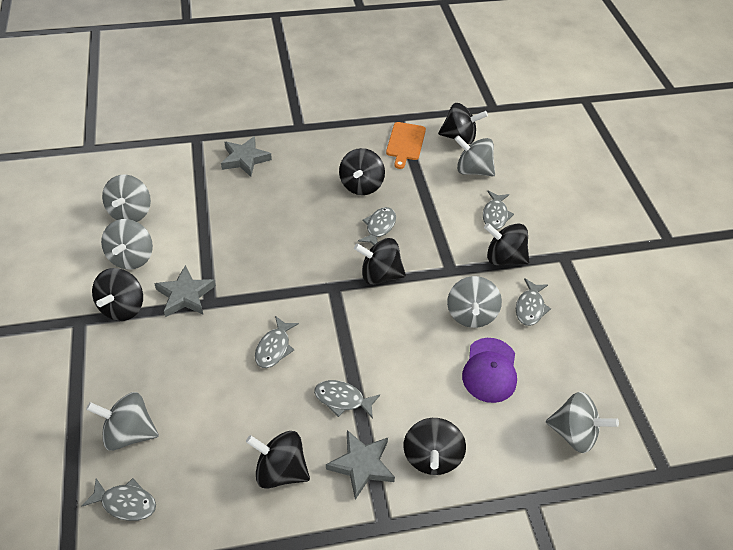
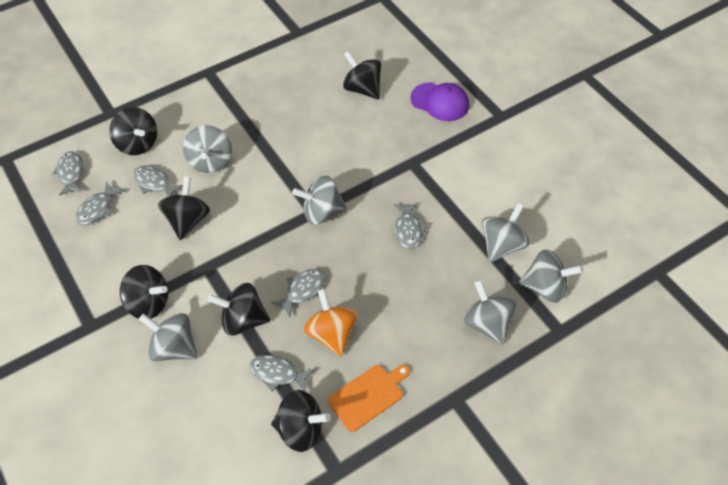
black spinning top: 7 -> 6
grey star: 3 -> 0
orange spinning top: 0 -> 1

